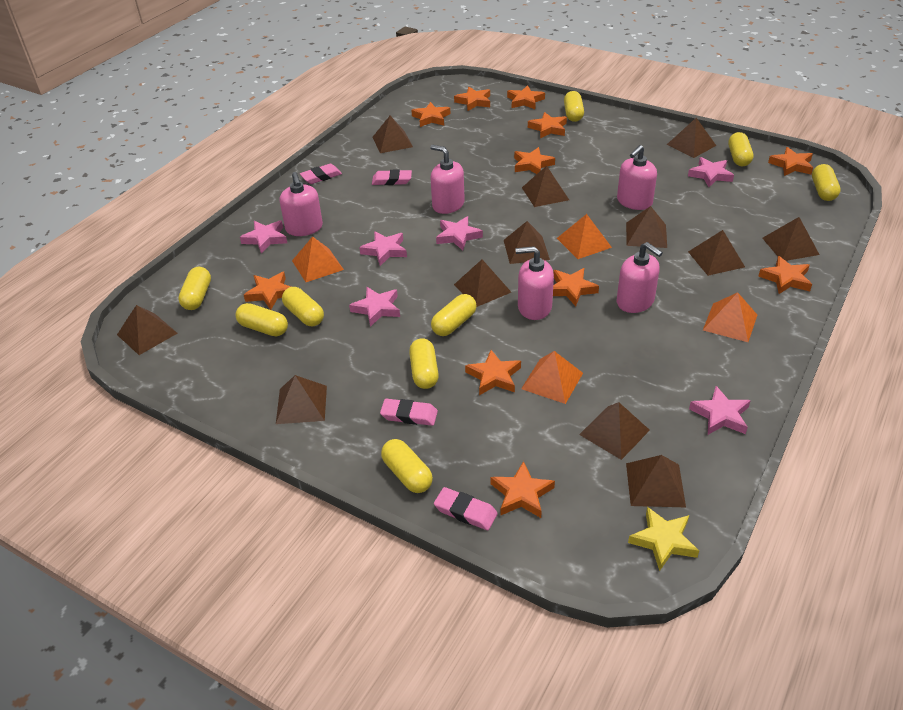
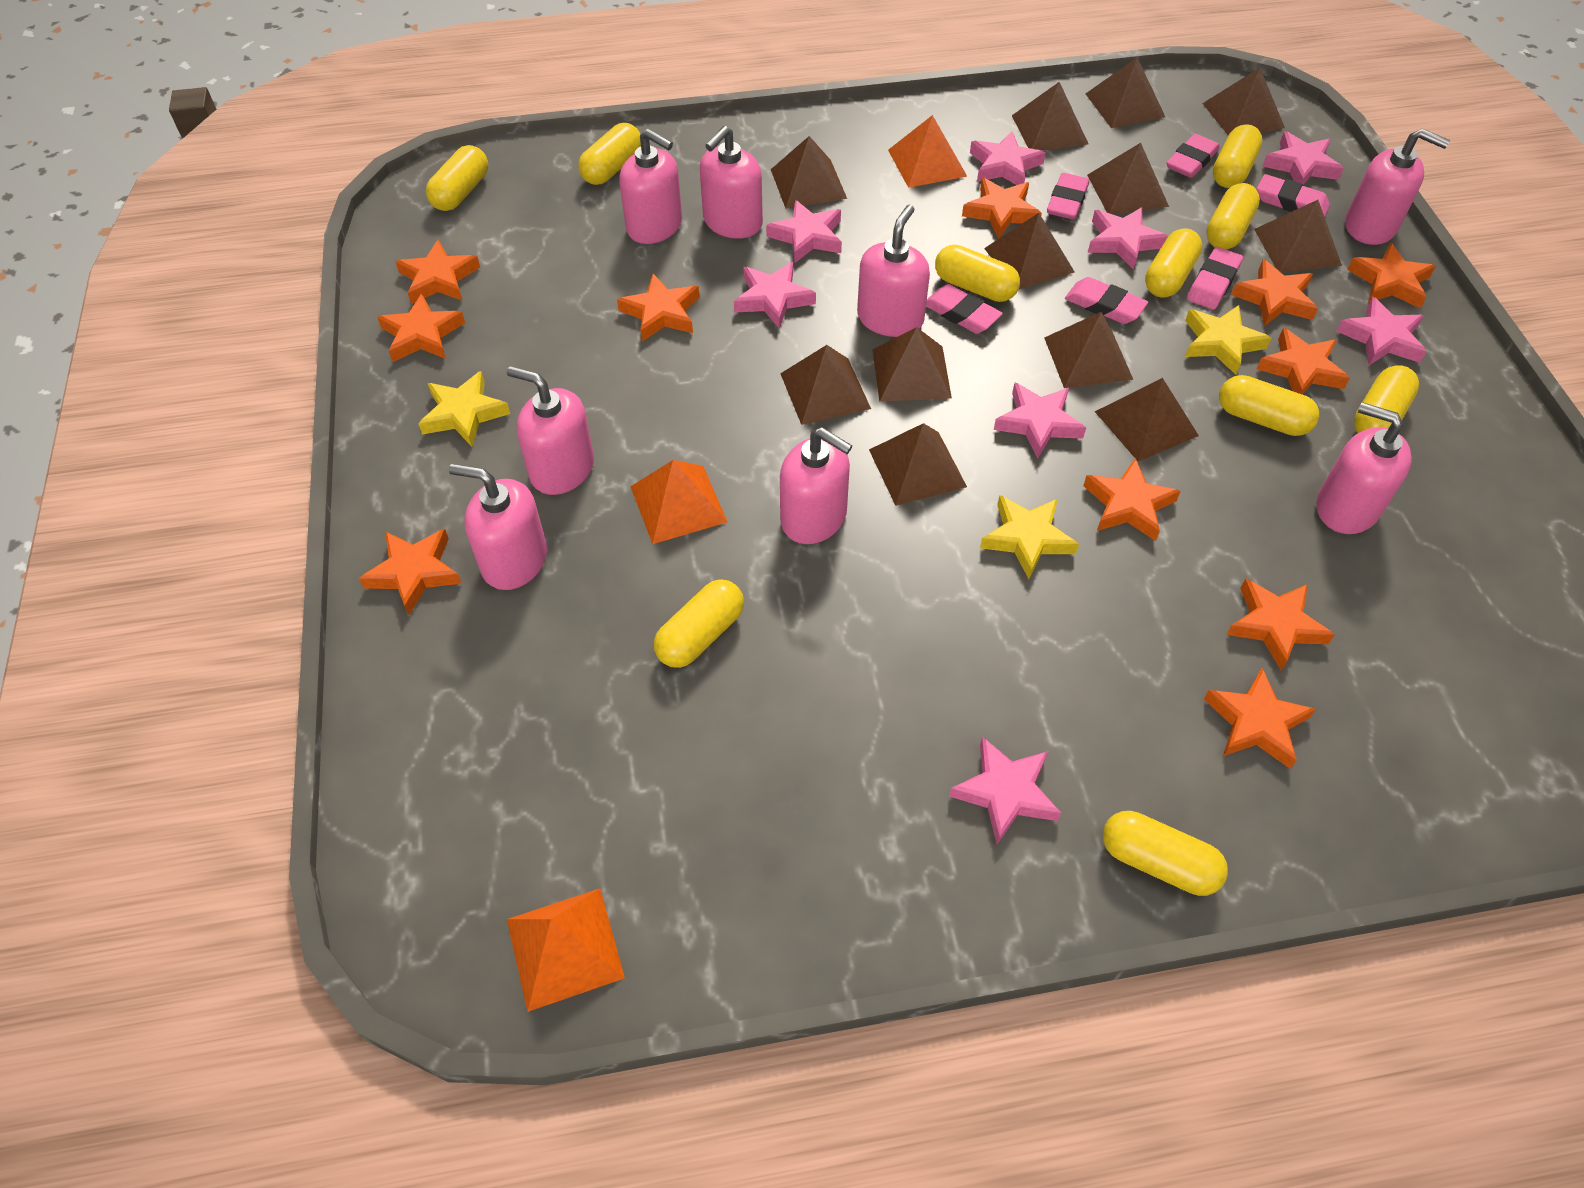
orange pyramid: 4 -> 3
pink eraser: 4 -> 6
pink soap dispenser: 5 -> 8
pink star: 6 -> 8
yellow capsule: 9 -> 10
yellow star: 1 -> 3

